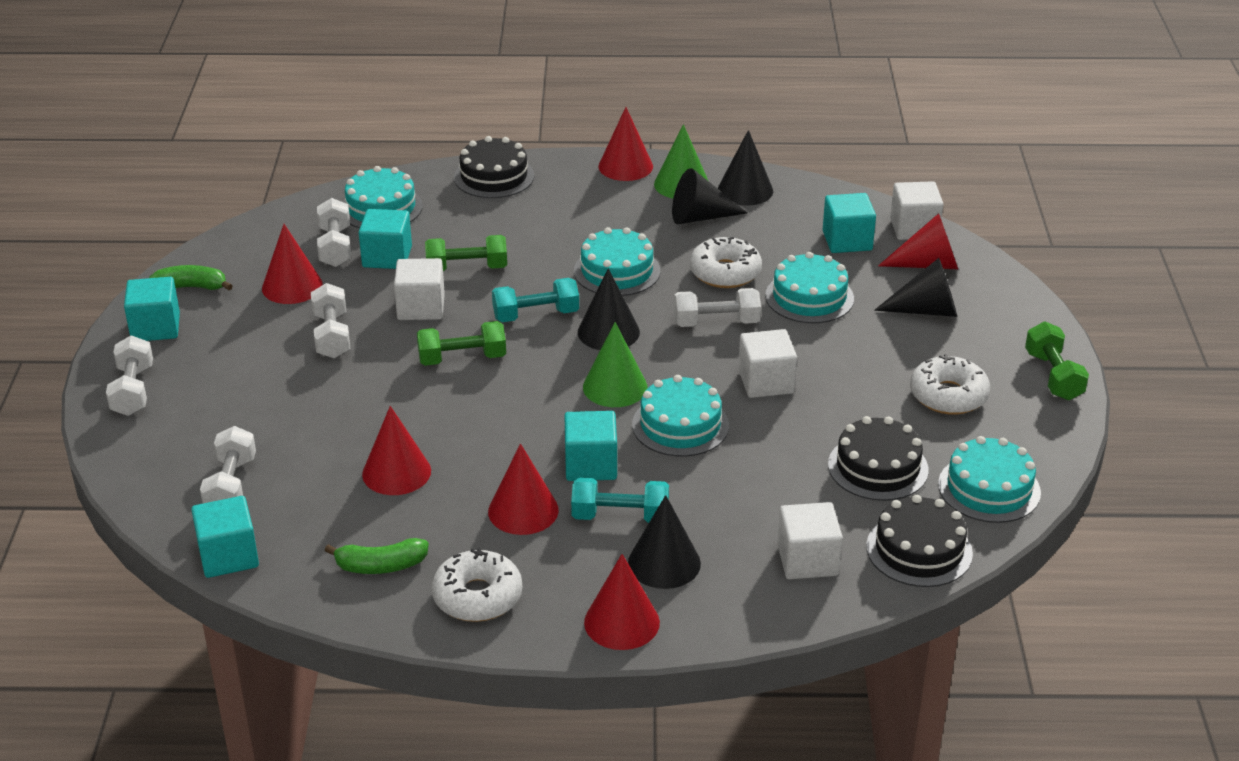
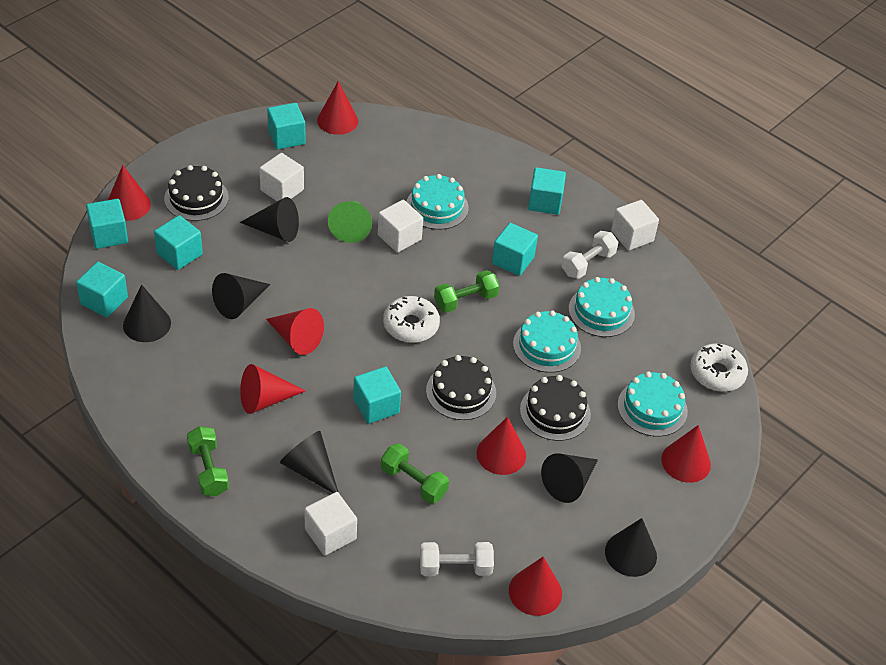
black cone: 5 -> 6
green banana: 2 -> 0
green cone: 2 -> 1
red cone: 6 -> 7
turquoise cake: 5 -> 4
turquoise cube: 5 -> 7
turquoise dumbbell: 2 -> 0
white donut: 3 -> 2
white dumbbell: 5 -> 2

